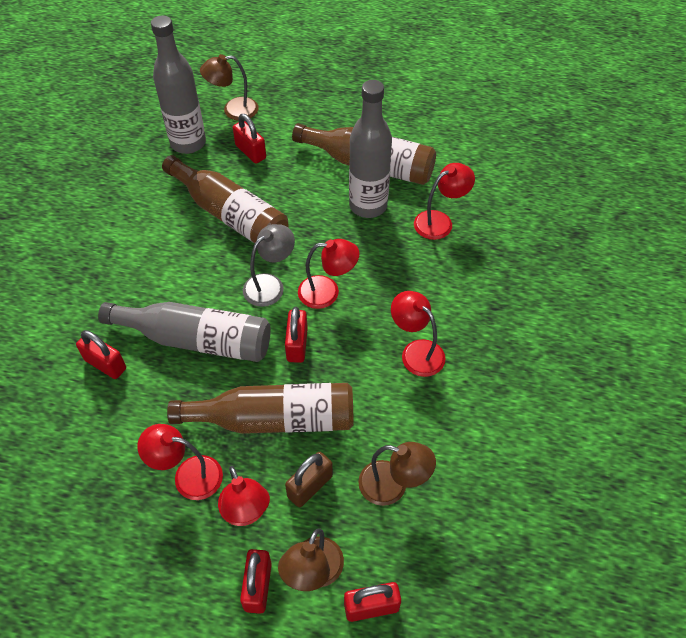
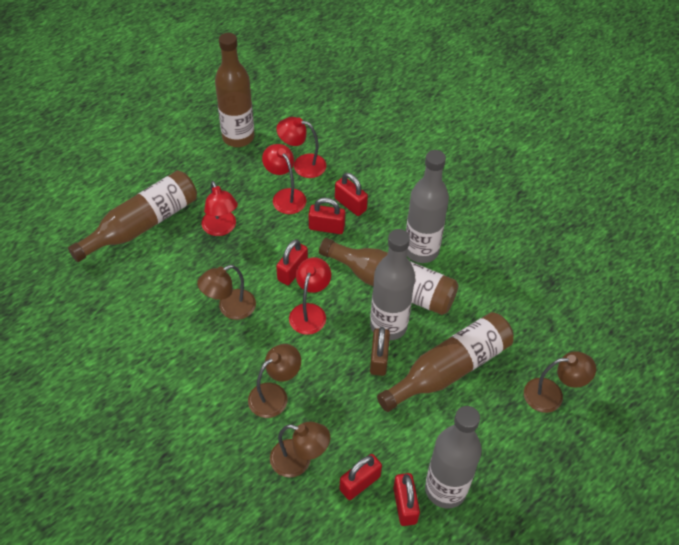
brown bottle: 3 -> 4
brown lamp: 3 -> 4
grey lamp: 1 -> 0
red lamp: 5 -> 4

